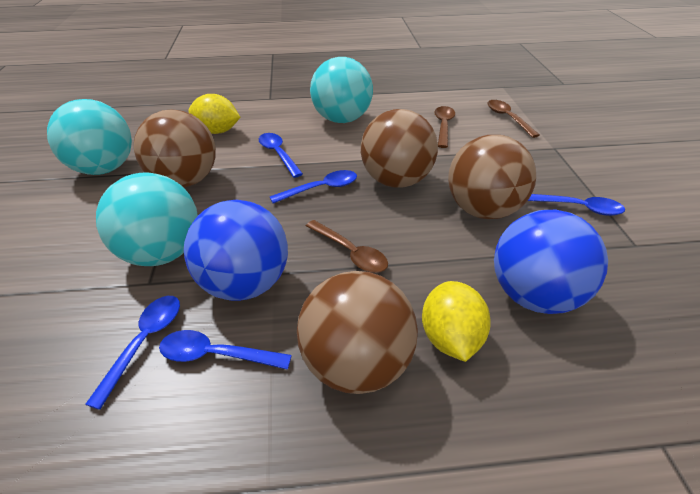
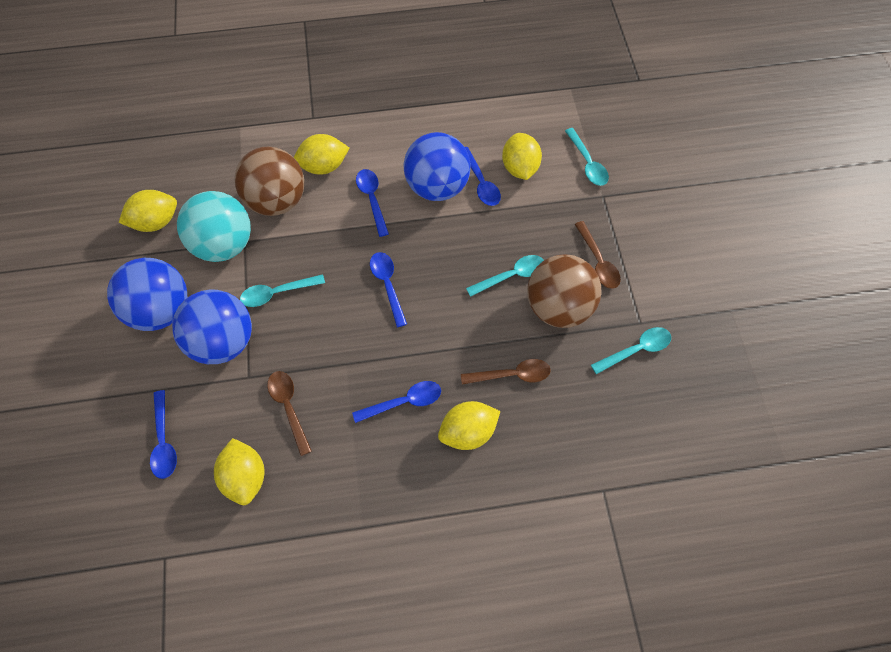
blue ball: 2 -> 3
brown ball: 4 -> 2
turquoise ball: 3 -> 1
turquoise spoon: 0 -> 4
yellow lemon: 2 -> 5

